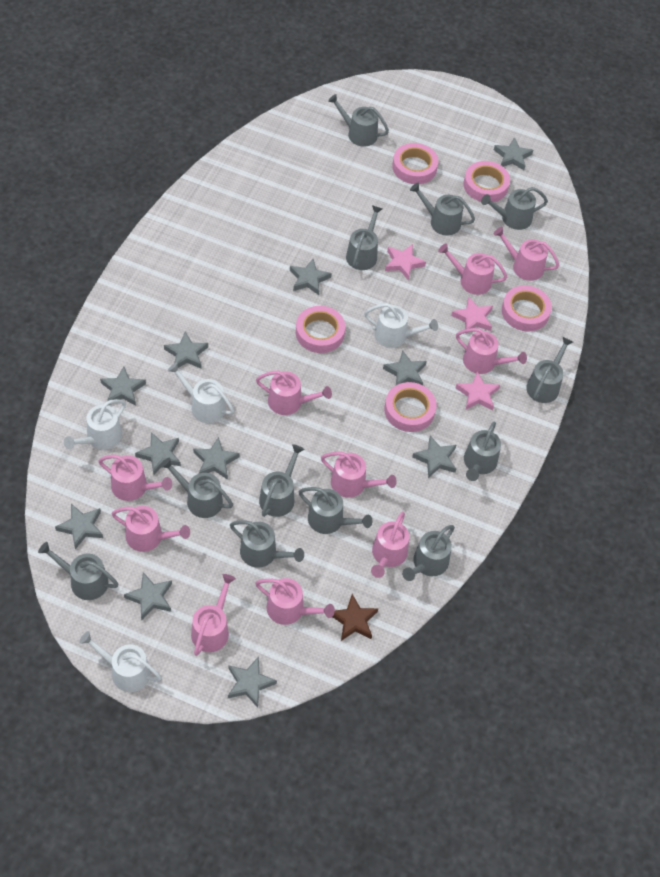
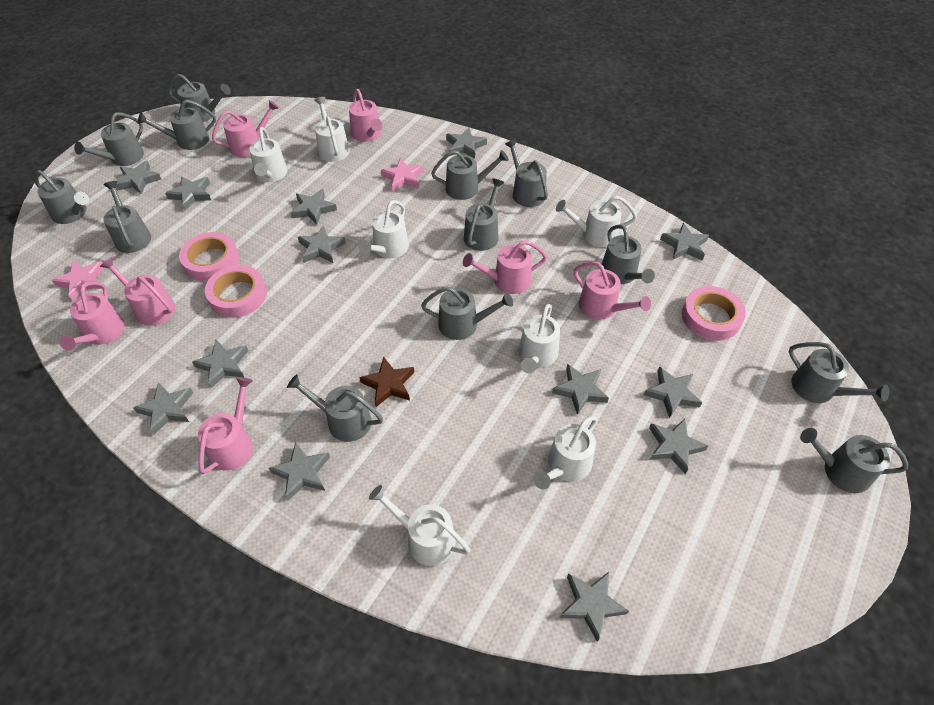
grey star: 11 -> 13
grey watering can: 12 -> 13
pink star: 3 -> 2
pink tape: 5 -> 3
pink watering can: 10 -> 7
white watering can: 4 -> 7

